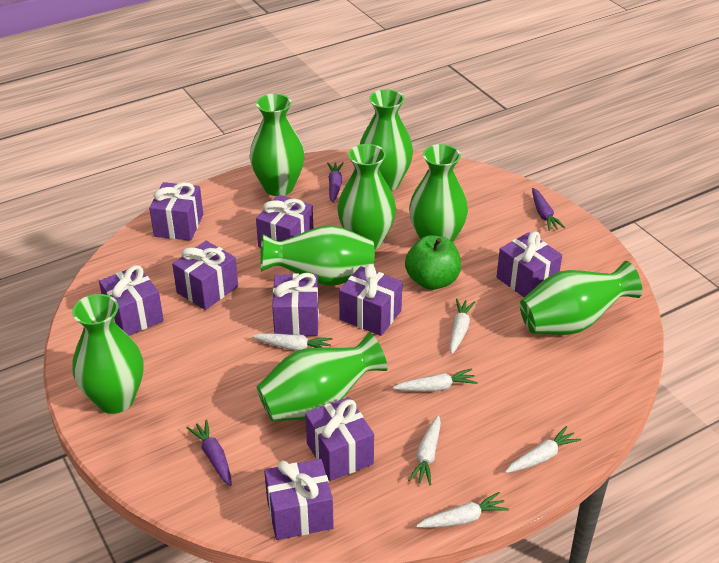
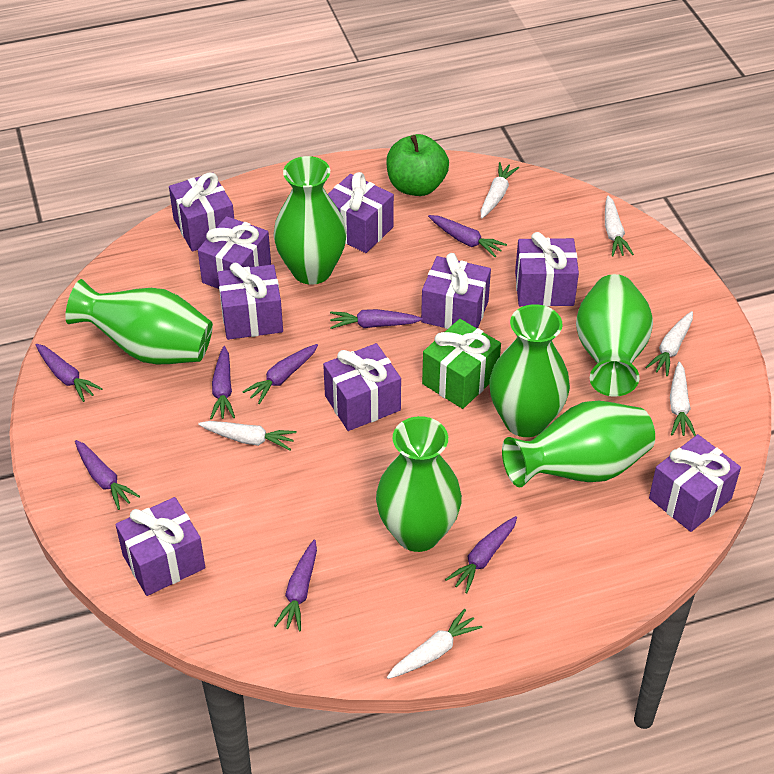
green gift: 0 -> 1
green vase: 8 -> 6
purple carrot: 3 -> 8

